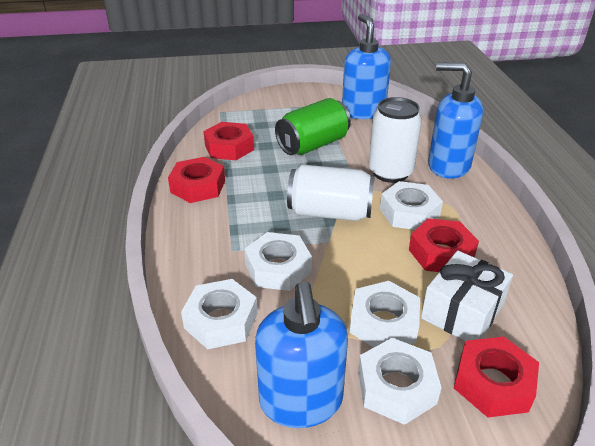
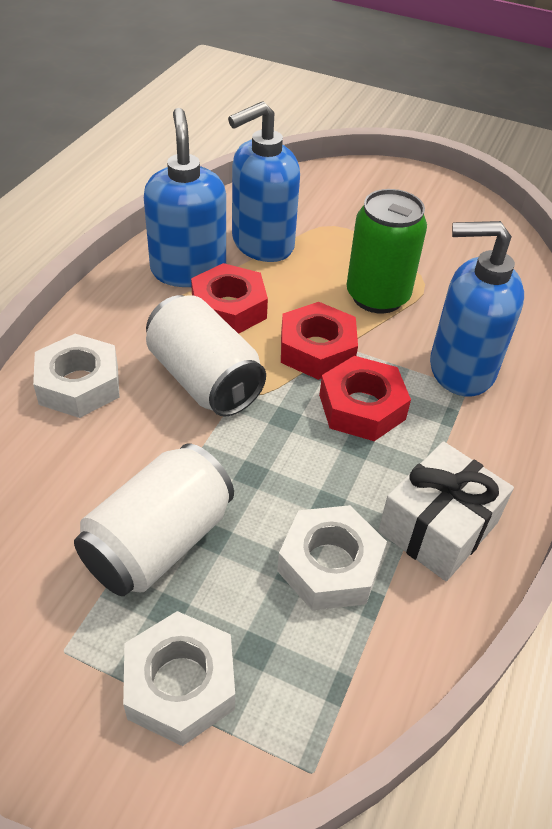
red nut: 4 -> 3
white nut: 5 -> 3

